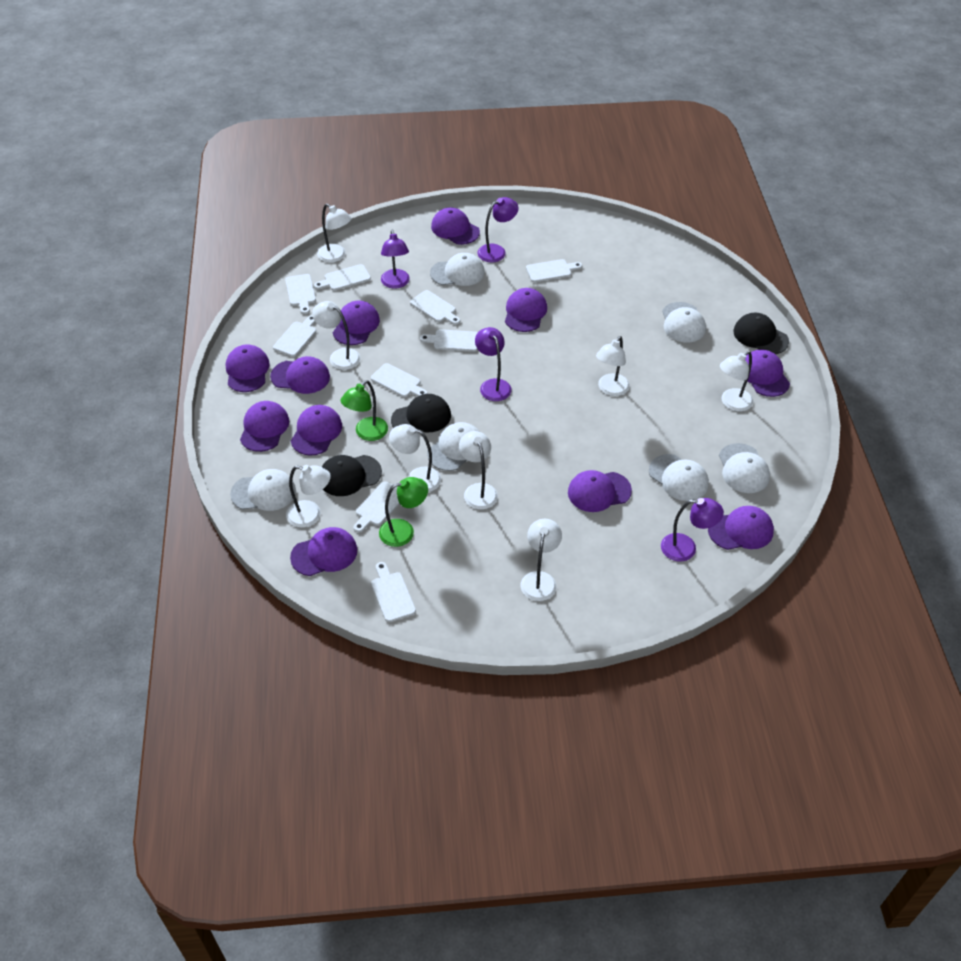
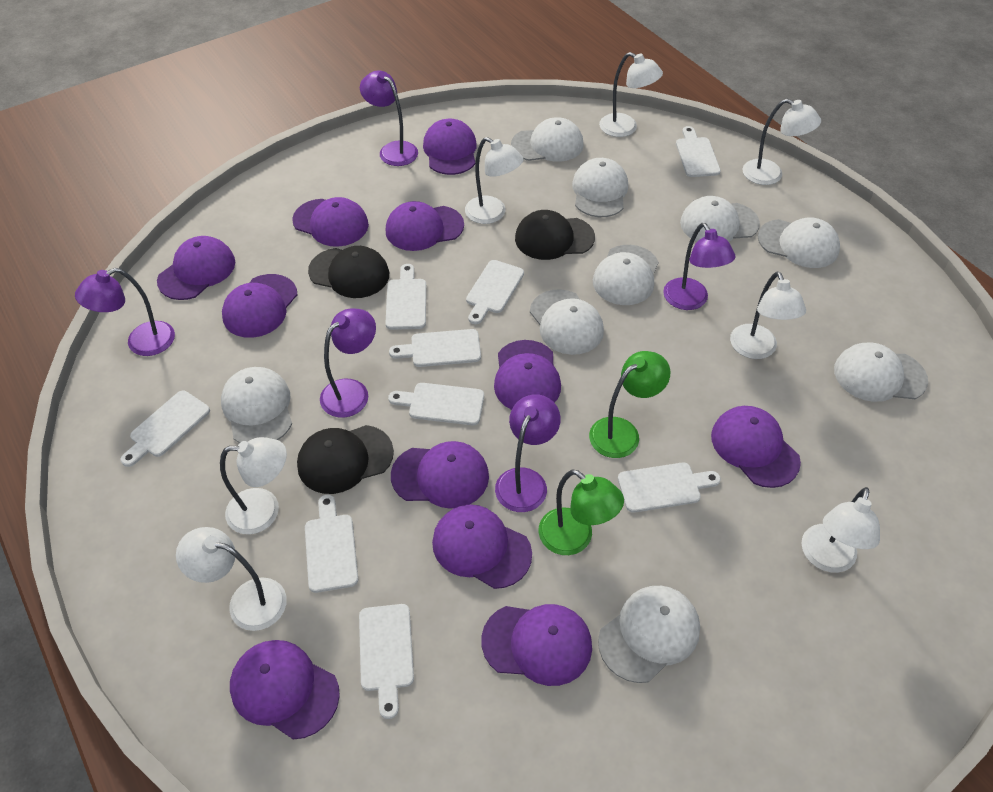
purple lamp: 4 -> 5
white cap: 6 -> 9
white lamp: 8 -> 7

